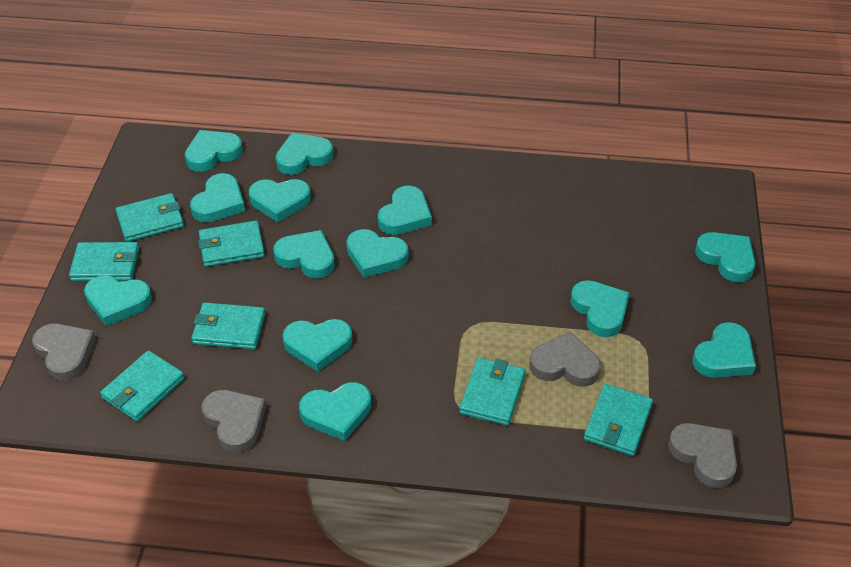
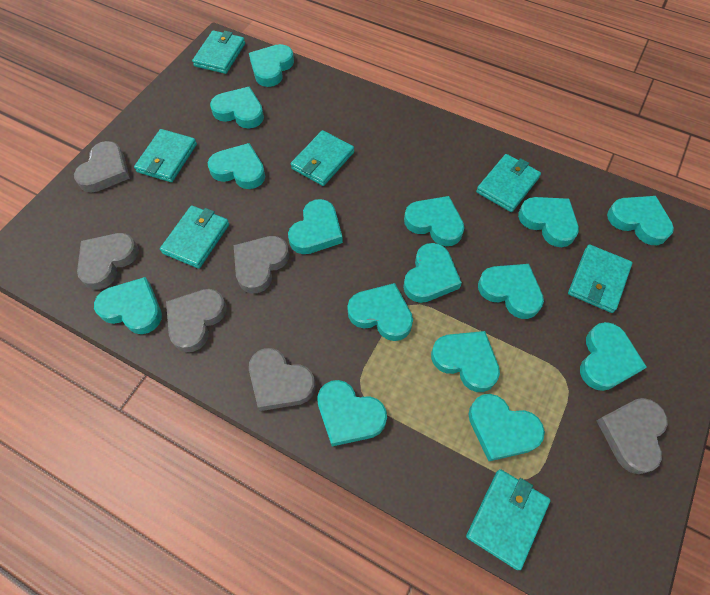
grey heart: 4 -> 6
turquoise heart: 13 -> 15

